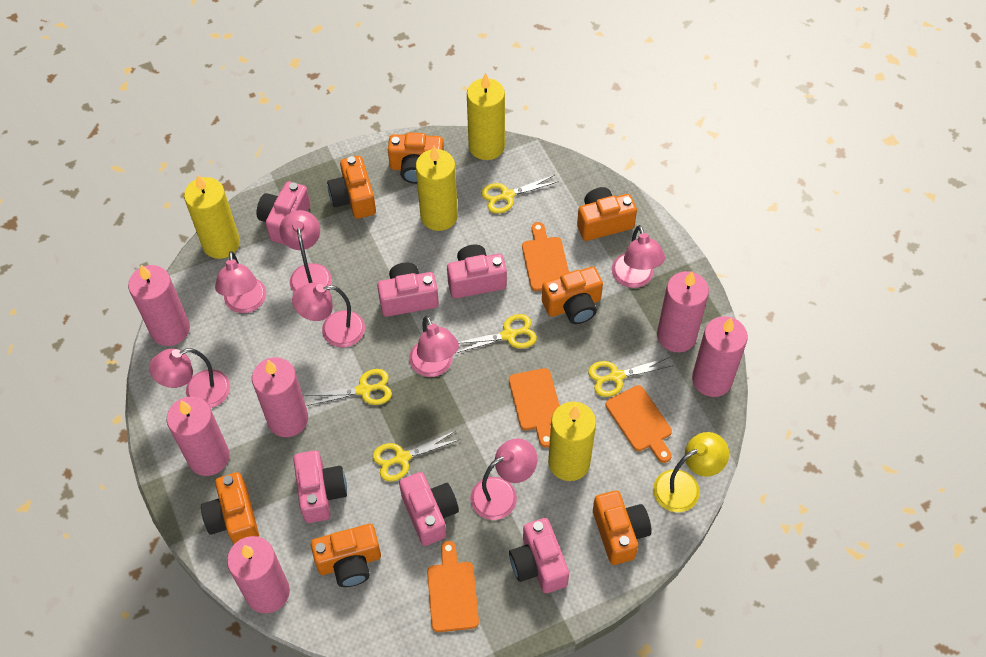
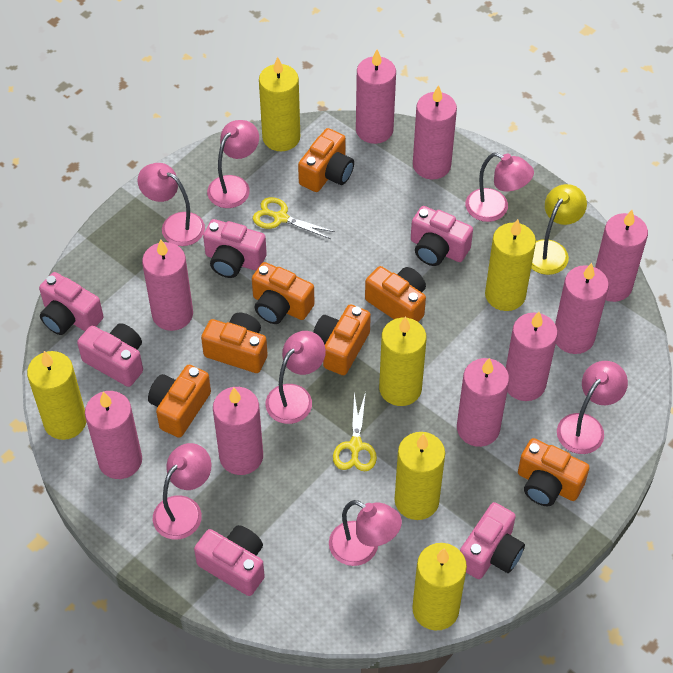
orange cutting board: 4 -> 0
pink candle: 6 -> 9
yellow candle: 4 -> 6
yellow scissors: 5 -> 2

